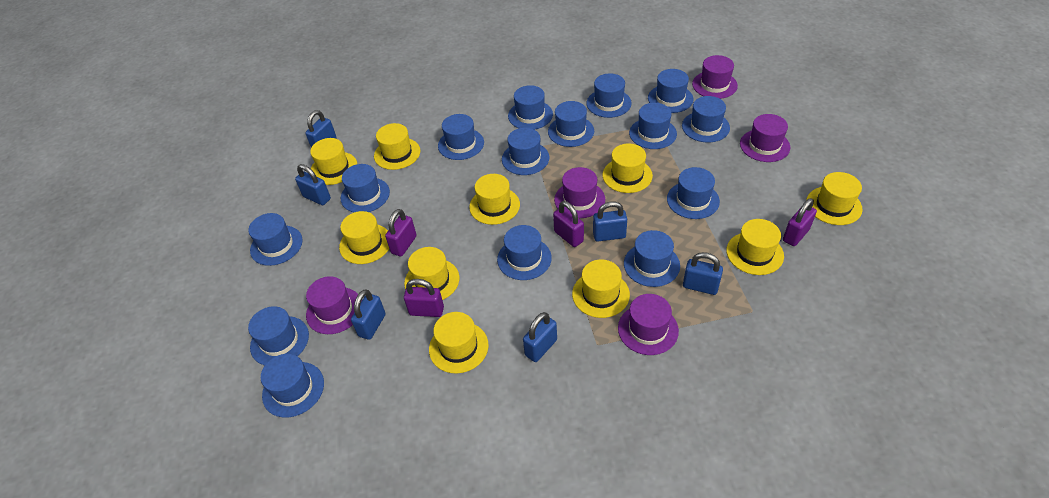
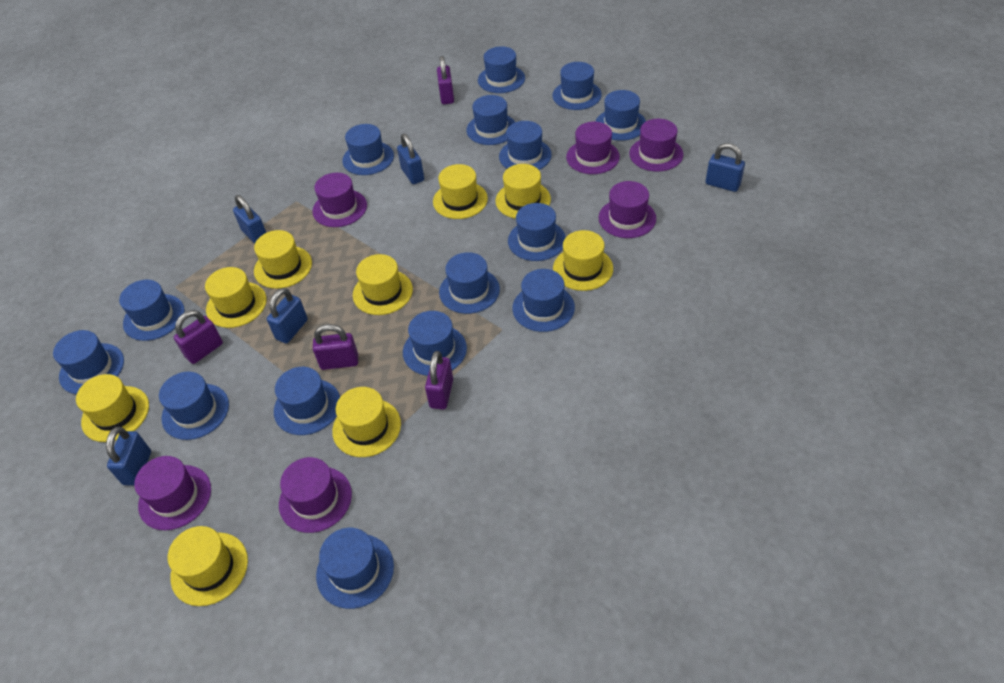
blue padlock: 6 -> 5
purple hat: 5 -> 6
yellow hat: 10 -> 9

